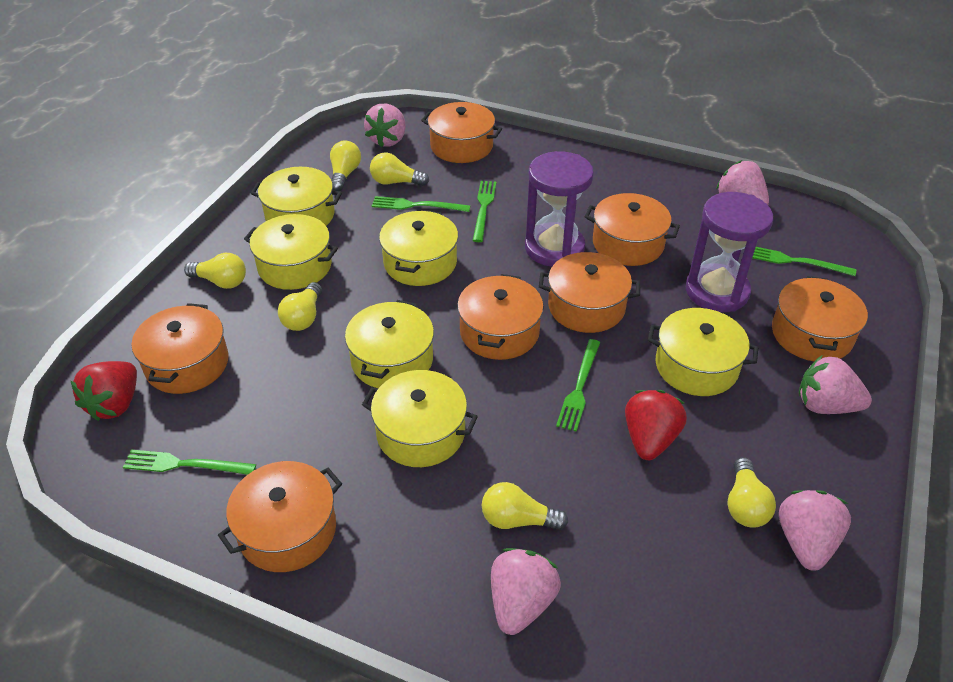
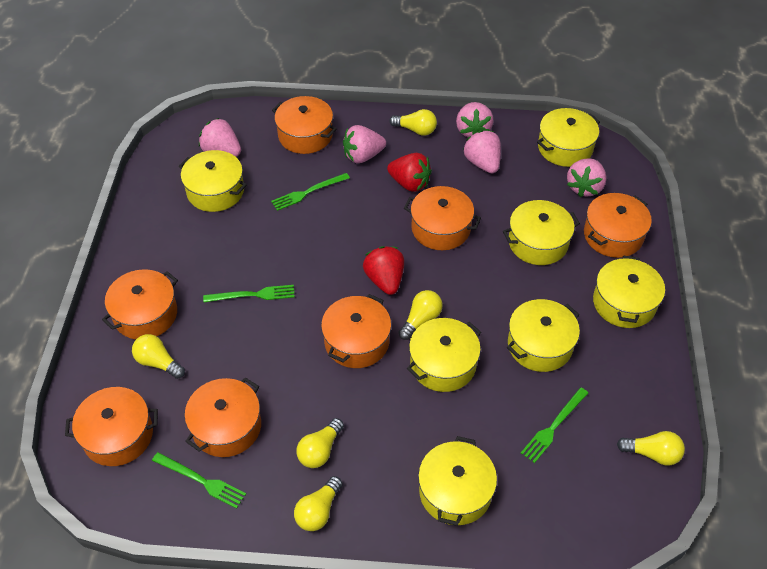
green fork: 5 -> 4
purple hourglass: 2 -> 0
yellow pot: 6 -> 7

